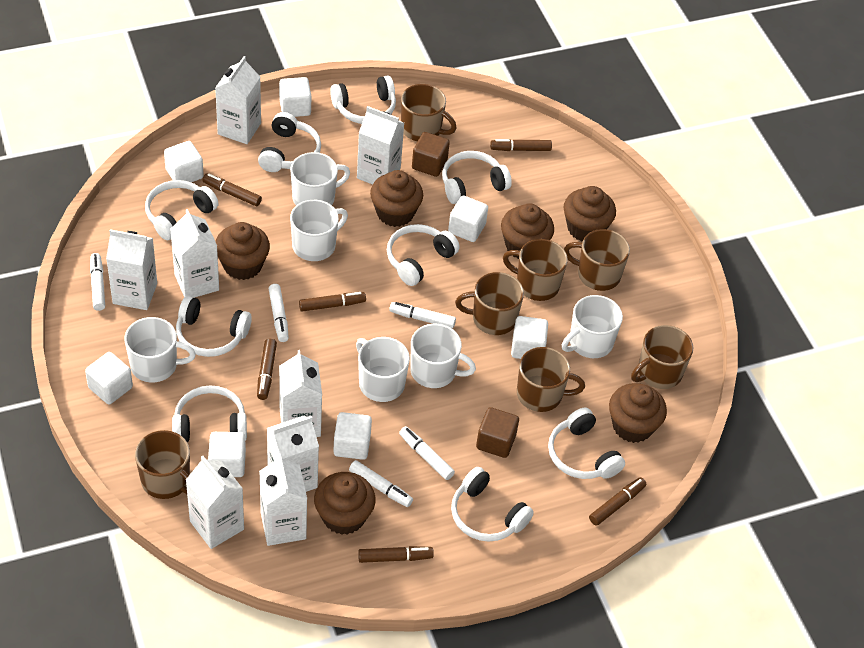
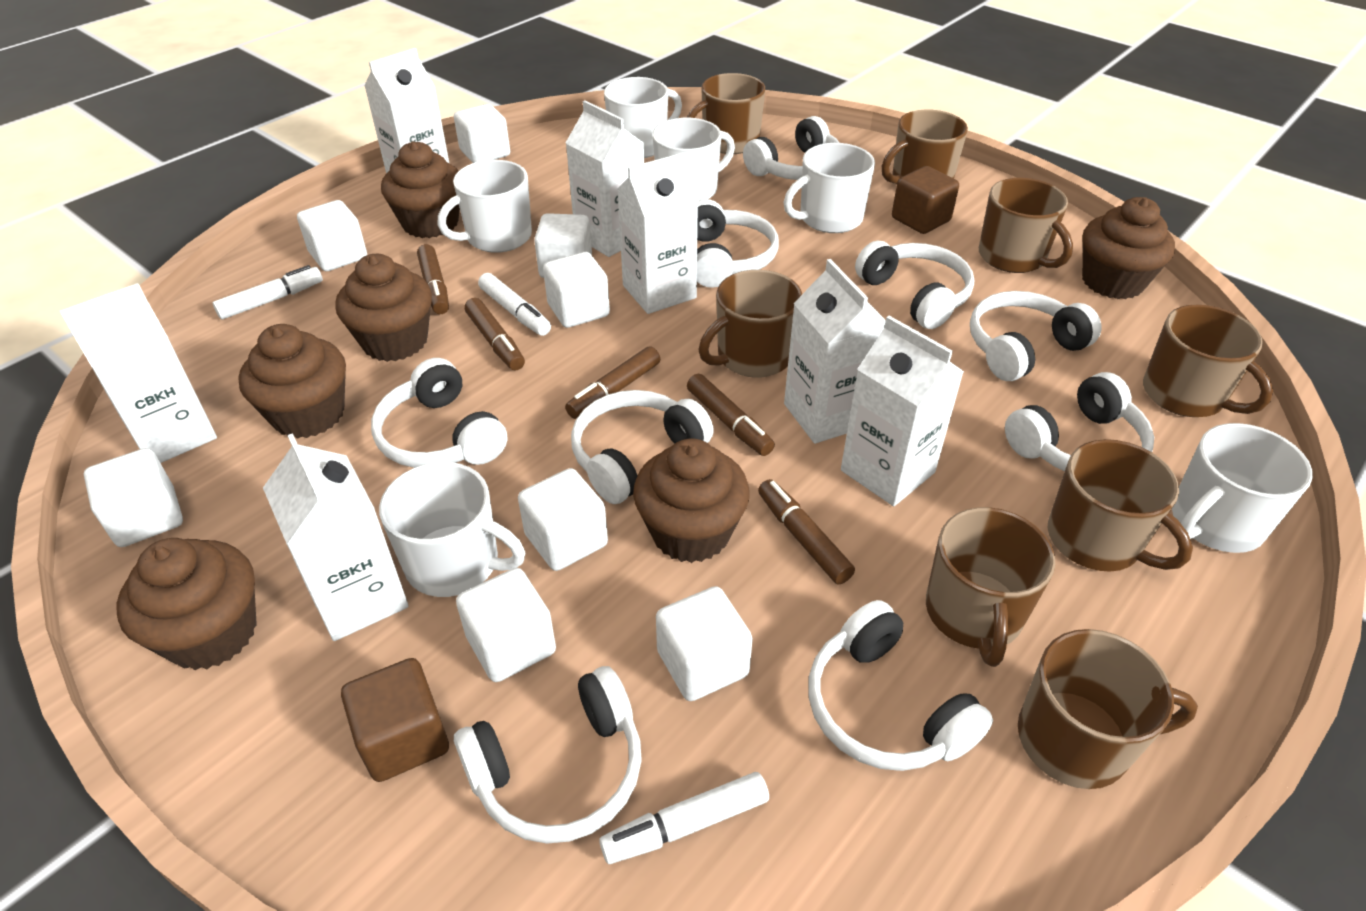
brown marker: 6 -> 5
brown mug: 7 -> 8
white carton: 8 -> 7
white cube: 7 -> 8
white marker: 5 -> 3

